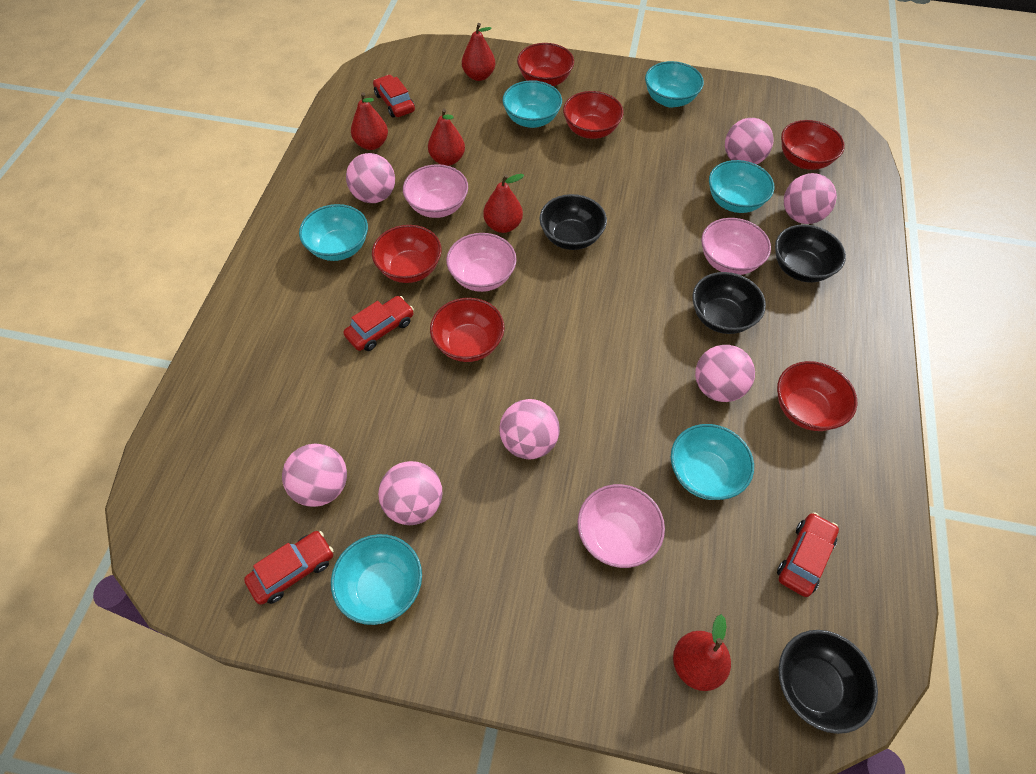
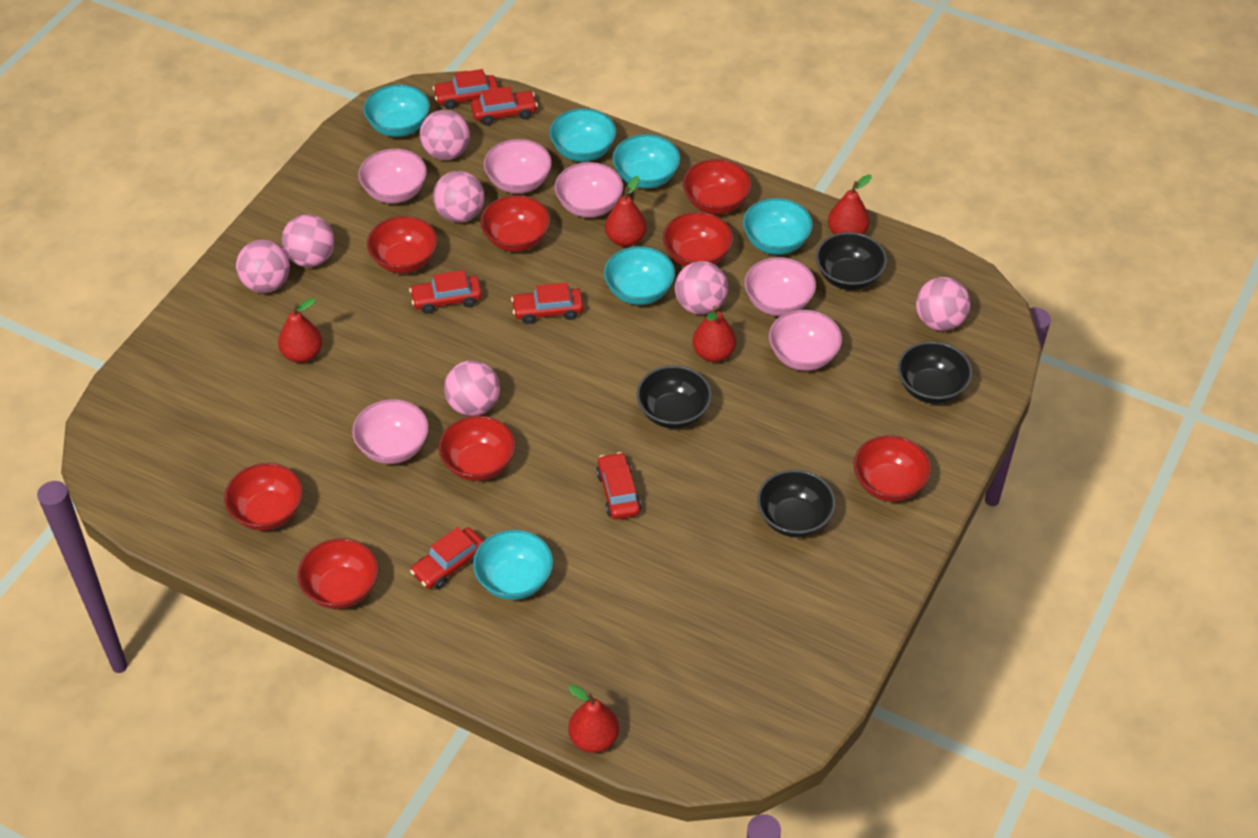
pink bowl: 4 -> 6
red bowl: 6 -> 8
red car: 4 -> 6

